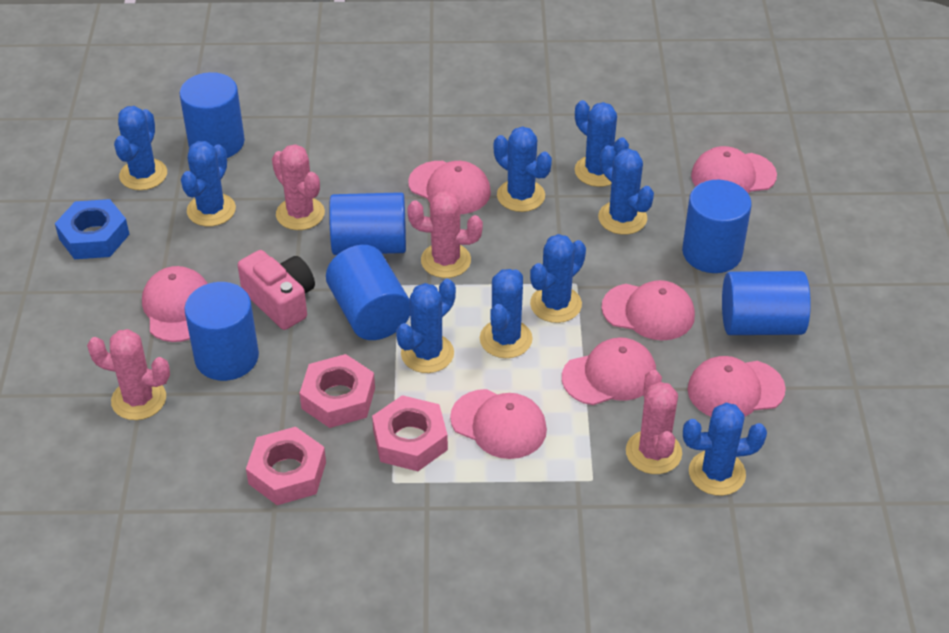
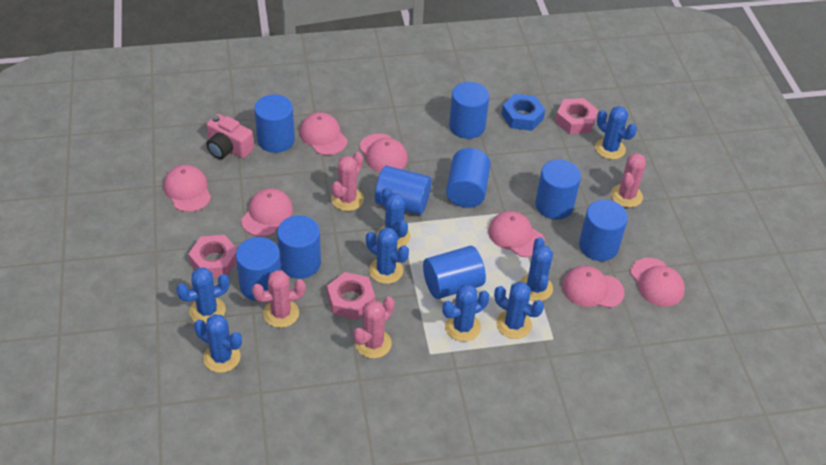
blue cactus: 9 -> 8
blue cylinder: 6 -> 9

